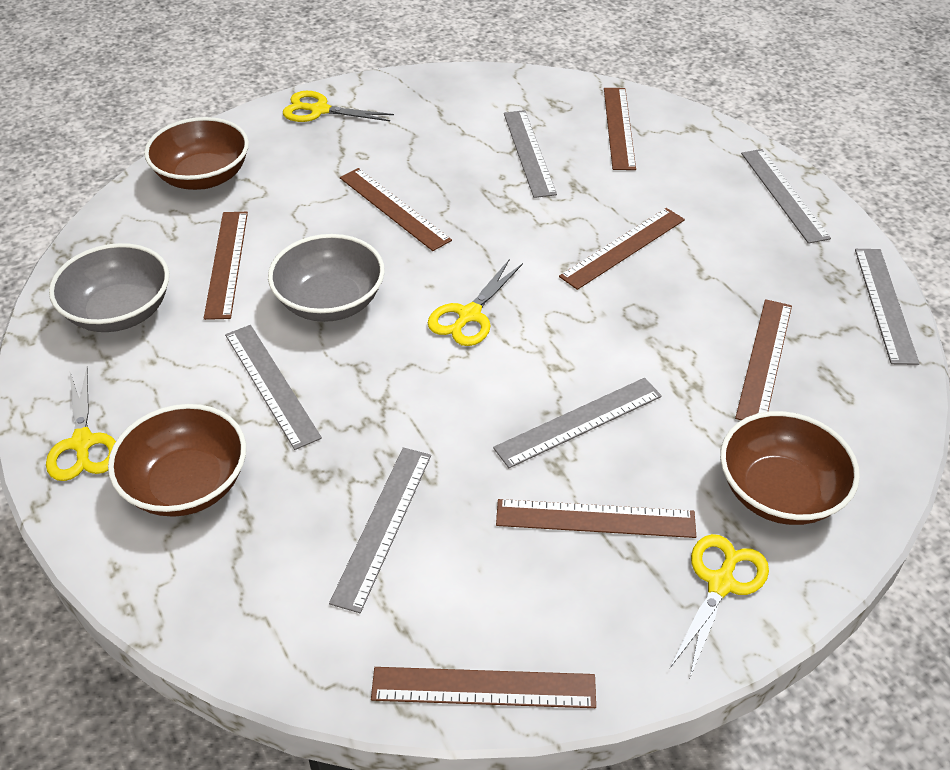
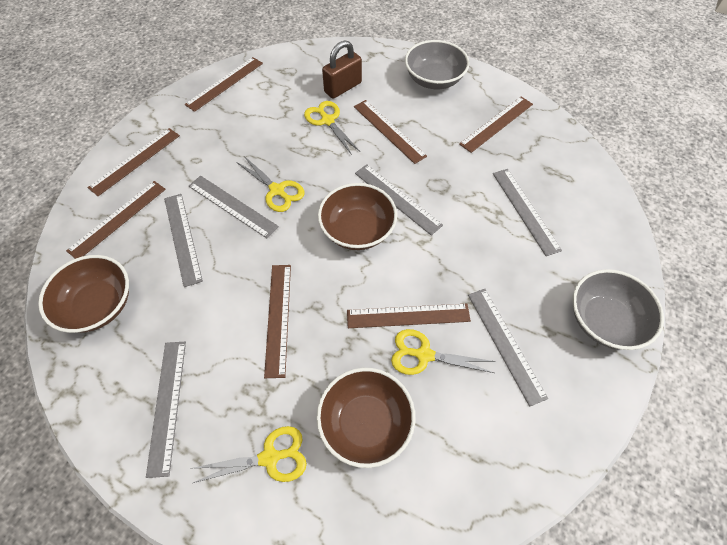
brown padlock: 0 -> 1

